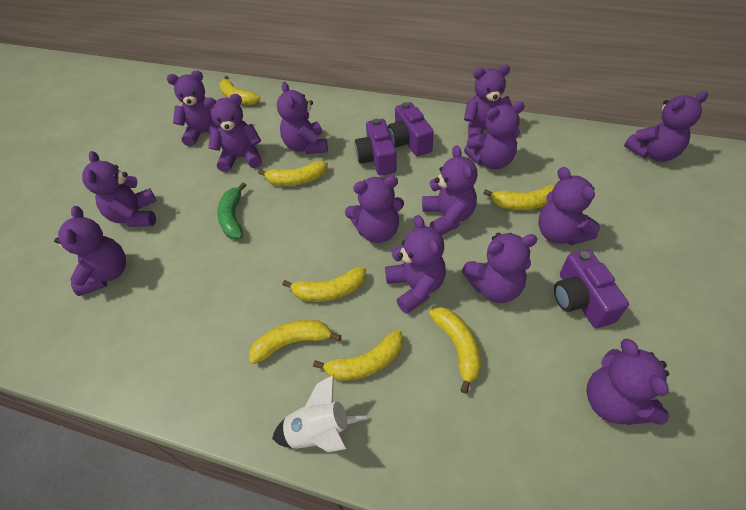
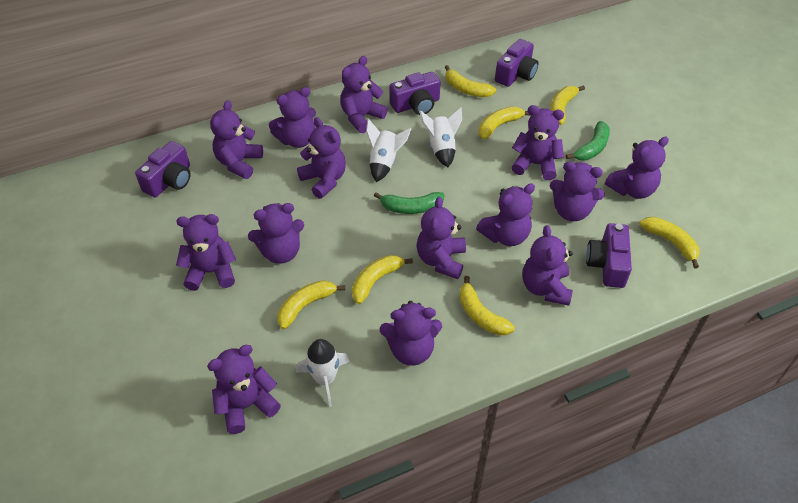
green banana: 1 -> 2
purple camera: 3 -> 4
white rocket: 1 -> 3

